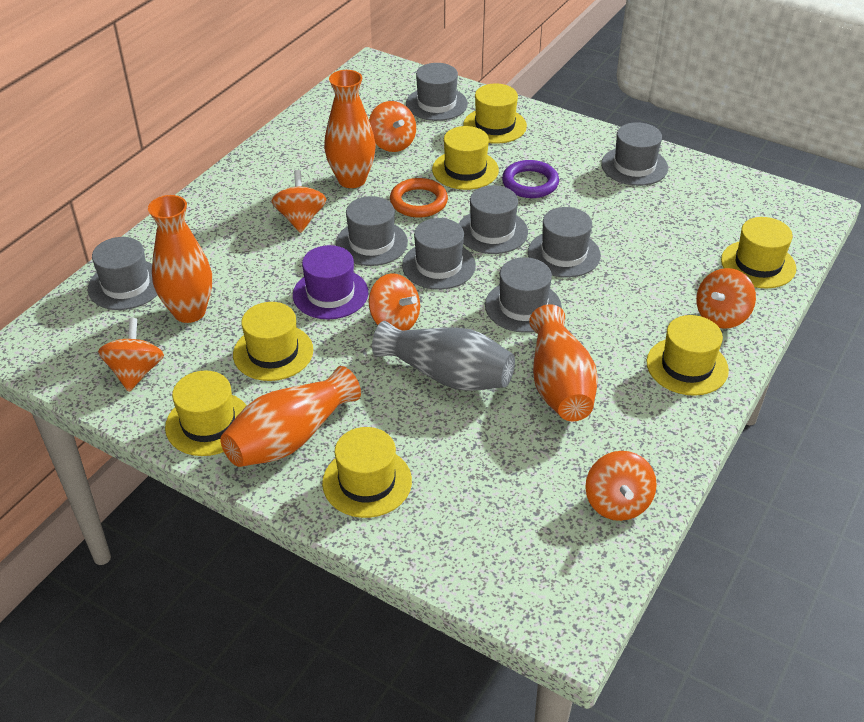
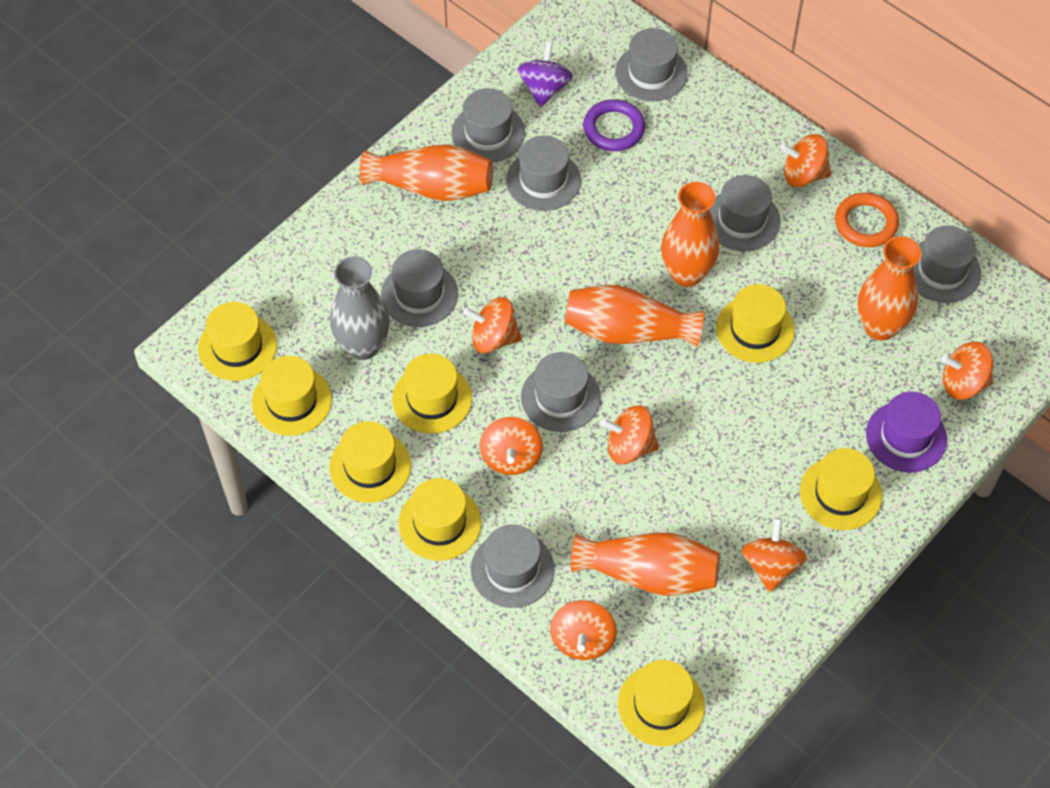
orange spinning top: 6 -> 7
orange vase: 4 -> 5
purple spinning top: 0 -> 1
yellow hat: 7 -> 8

